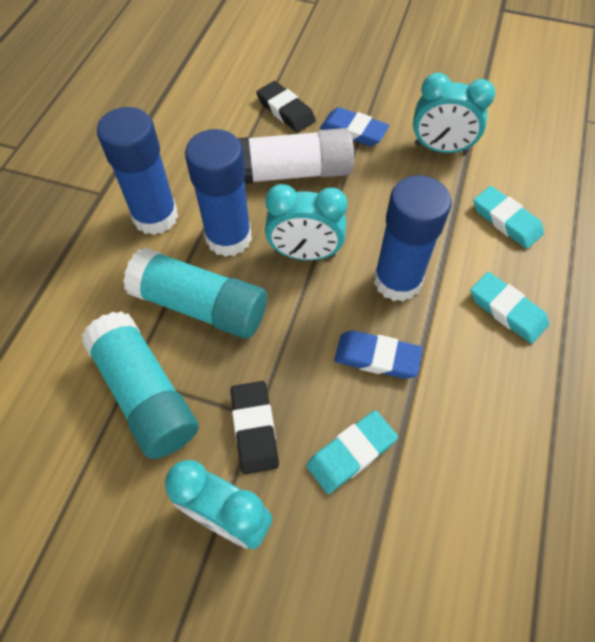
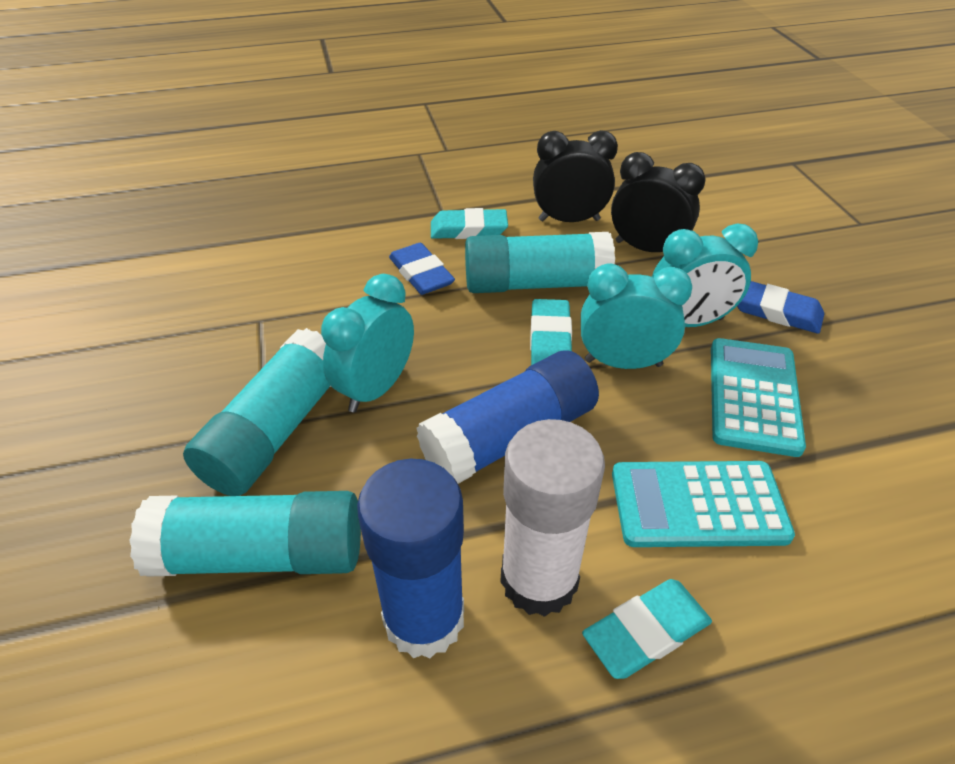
black clock: 0 -> 2
black eraser: 2 -> 0
blue glue stick: 3 -> 2
turquoise calculator: 0 -> 2
turquoise glue stick: 2 -> 3

